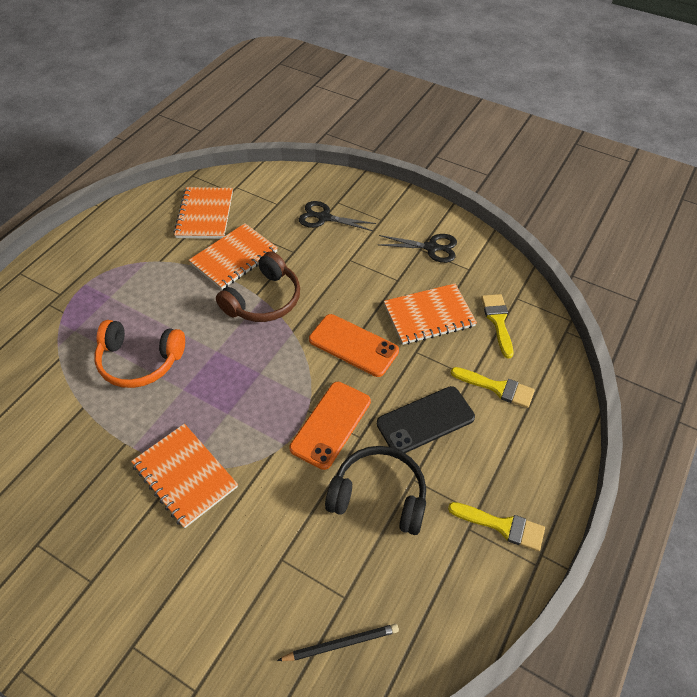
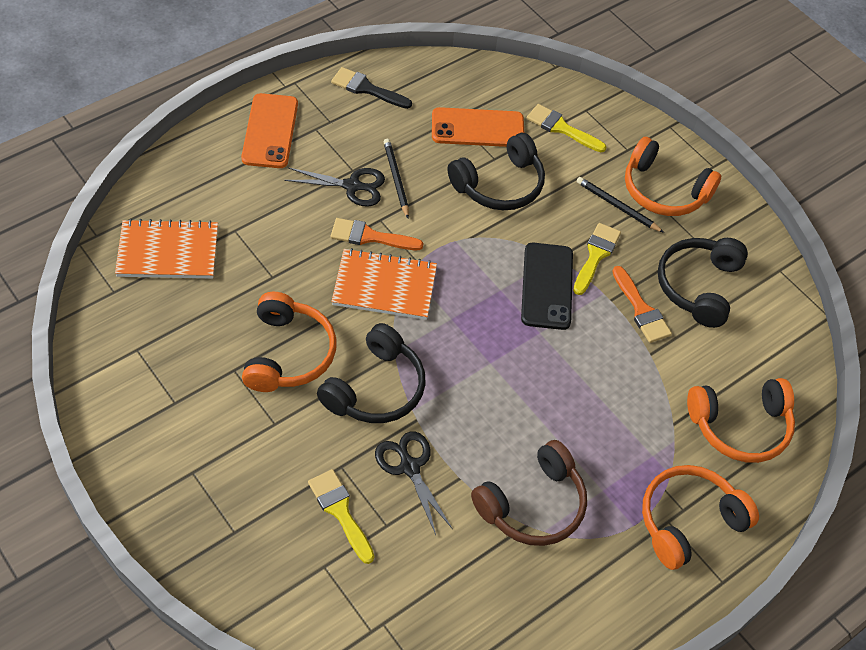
black brush: 0 -> 1
black headphones: 1 -> 3
black pencil: 1 -> 2
orange brush: 0 -> 2
orange headphones: 1 -> 4
orange notebook: 4 -> 2

